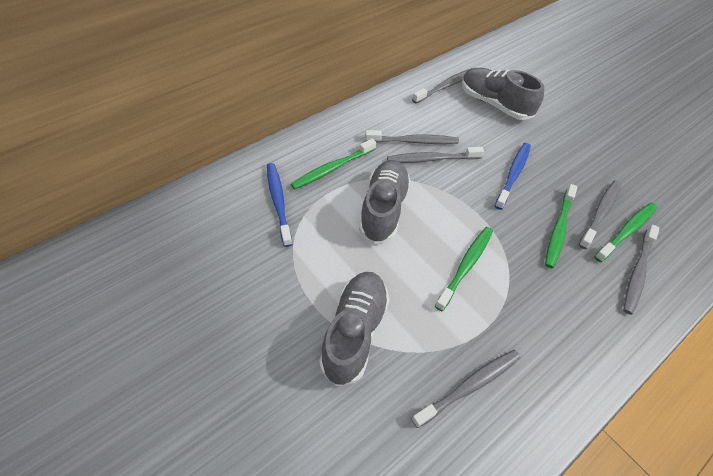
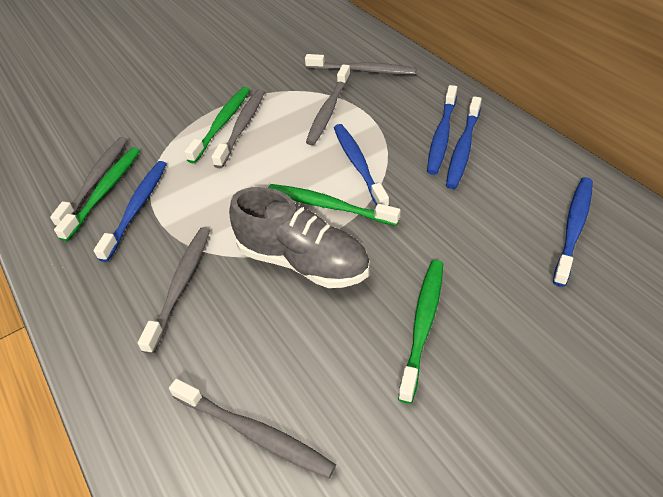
blue toothbrush: 2 -> 5
grey shoe: 3 -> 1

